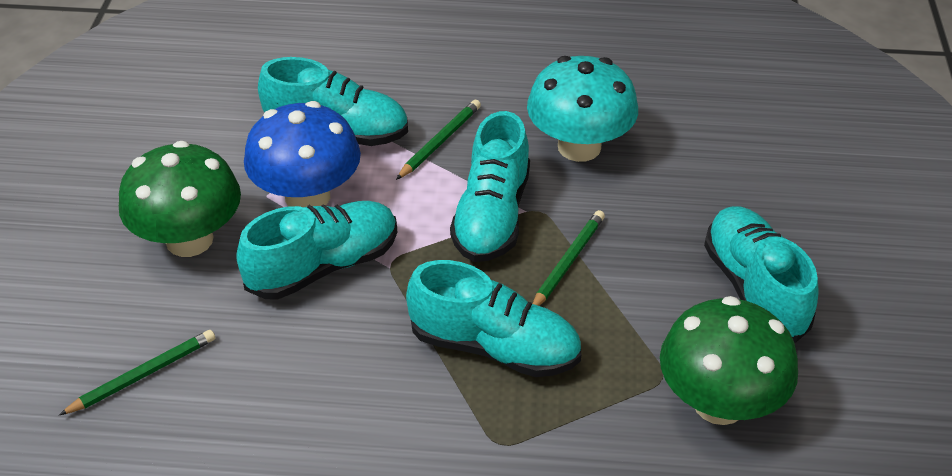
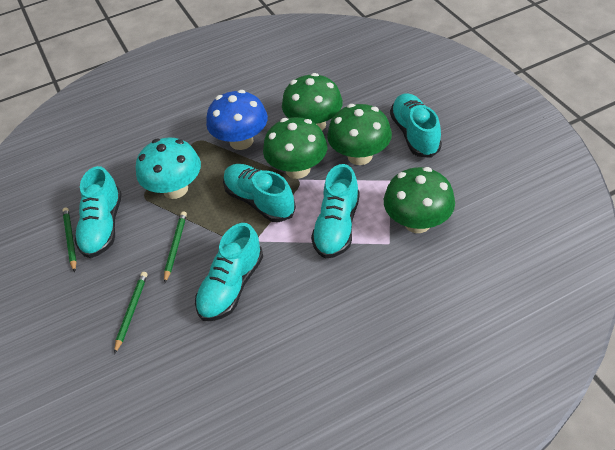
green mushroom: 2 -> 4

